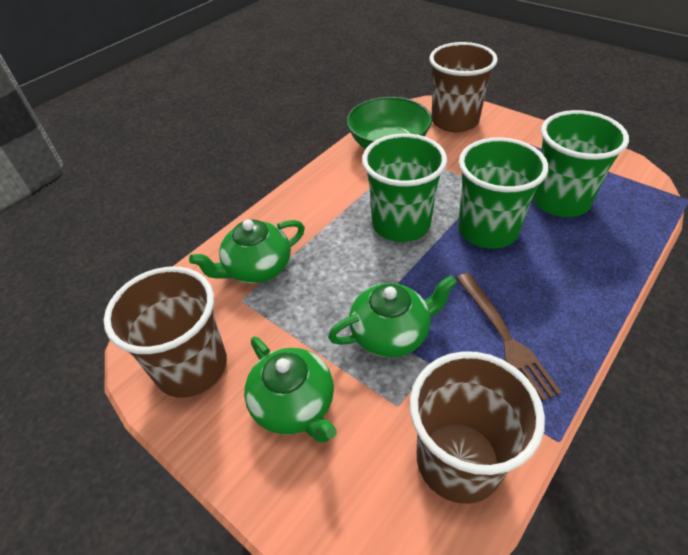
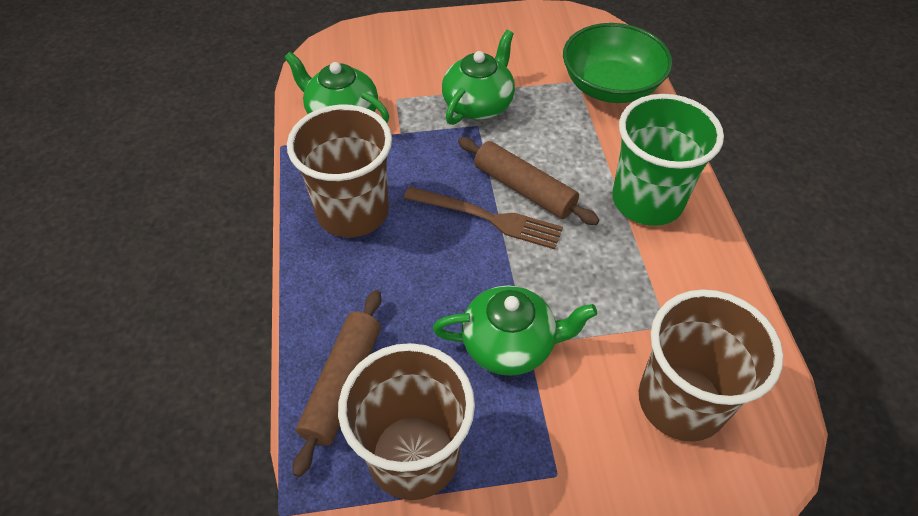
brown rolling pin: 0 -> 2
green cup: 3 -> 1

